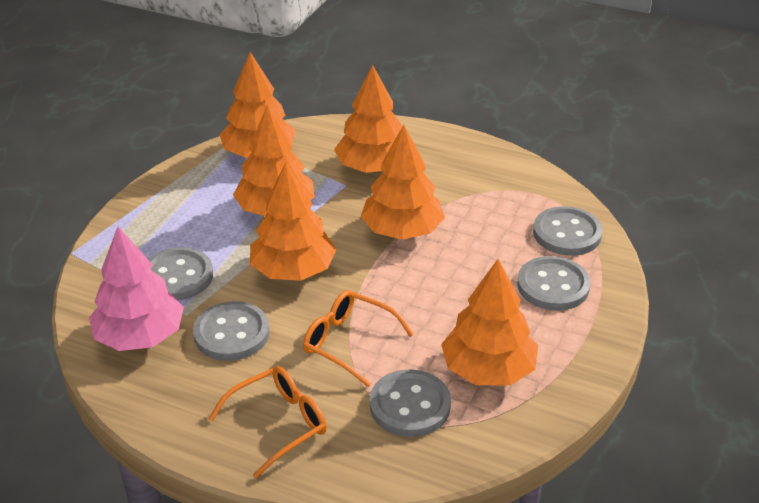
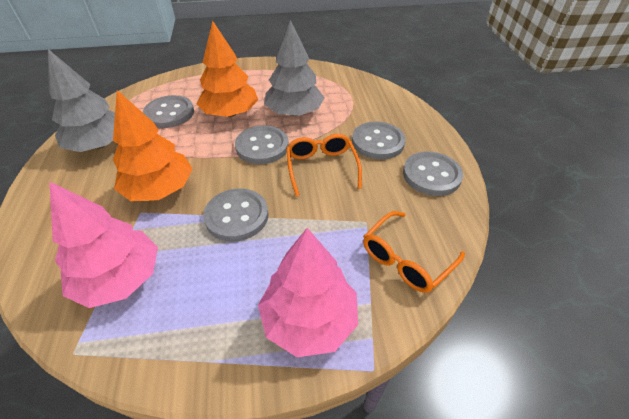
grey tree: 0 -> 2
orange tree: 6 -> 2
pink tree: 1 -> 2

